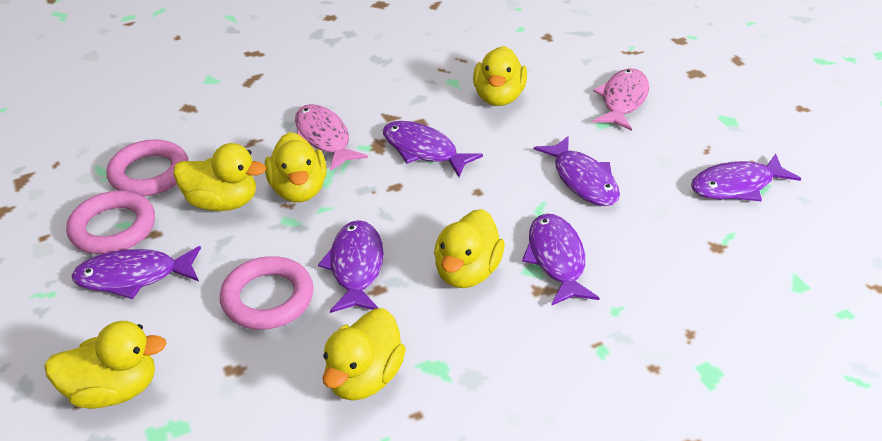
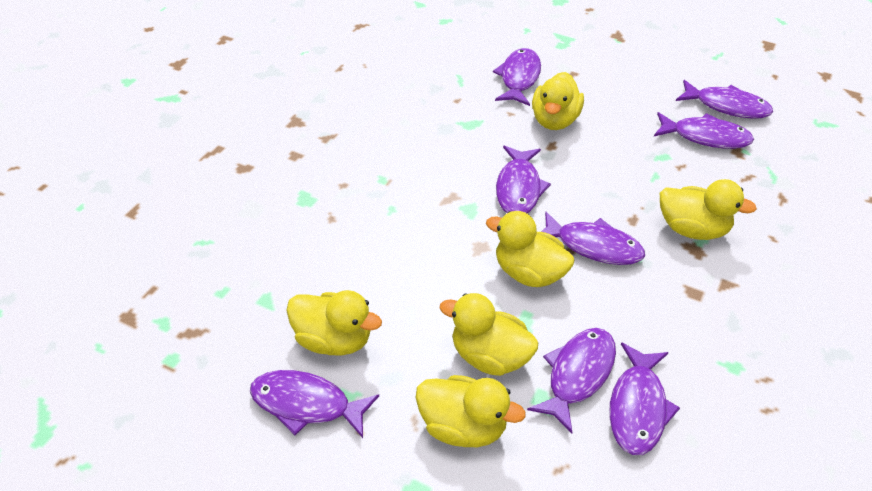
pink fish: 2 -> 0
pink ring: 3 -> 0
purple fish: 6 -> 8

